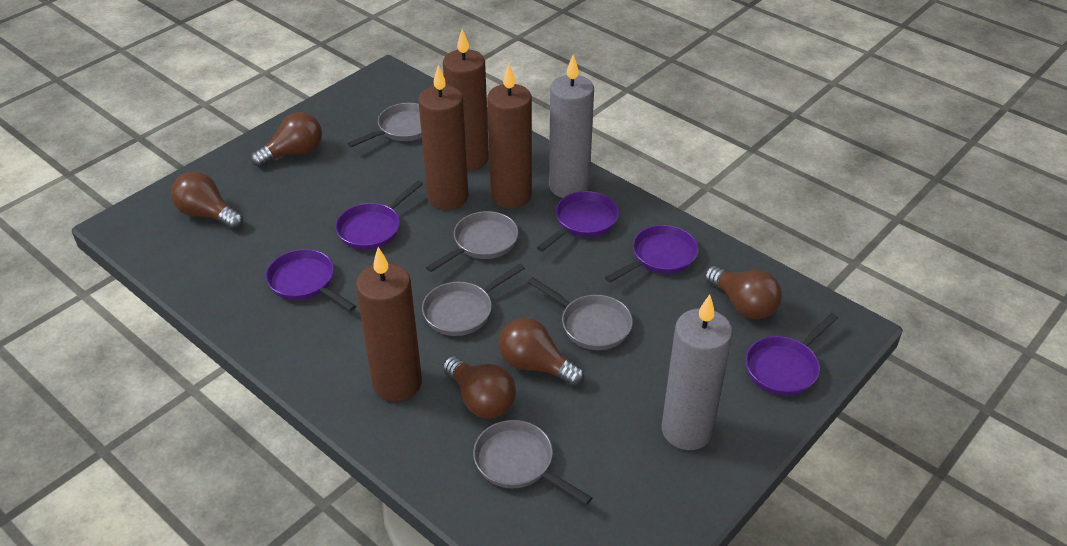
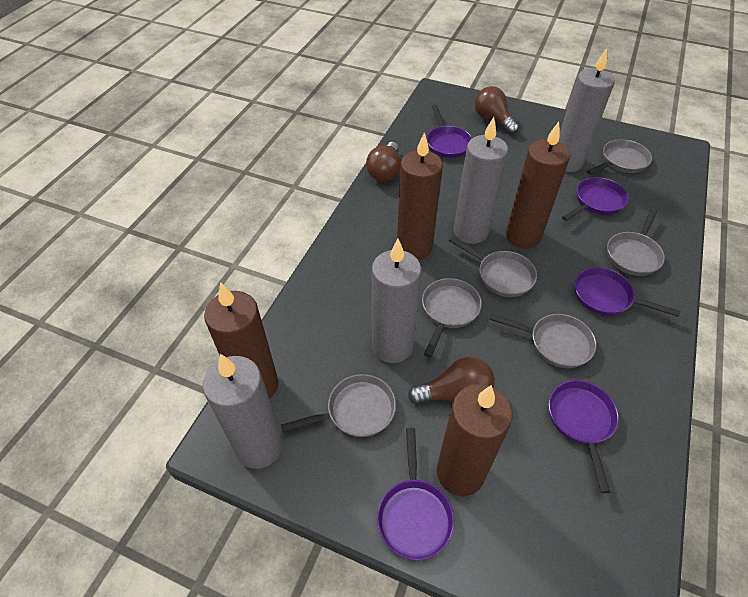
brown light bulb: 5 -> 3
grey candle: 2 -> 4
grey pan: 5 -> 6

